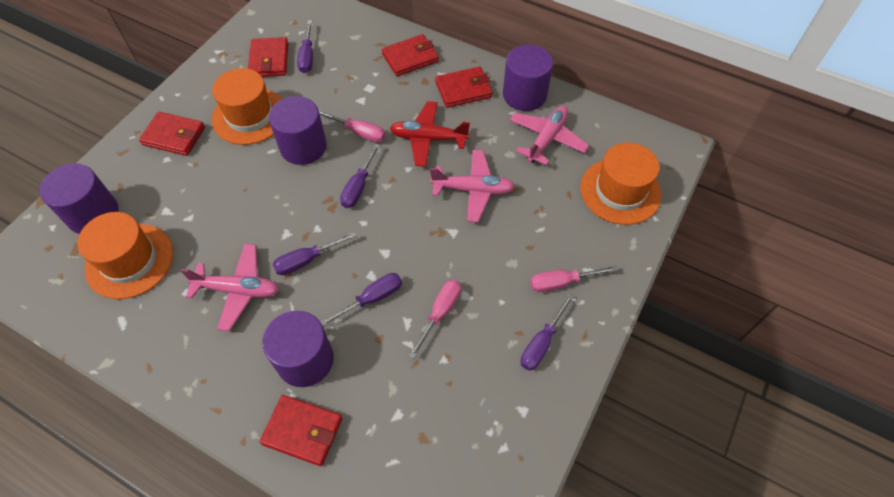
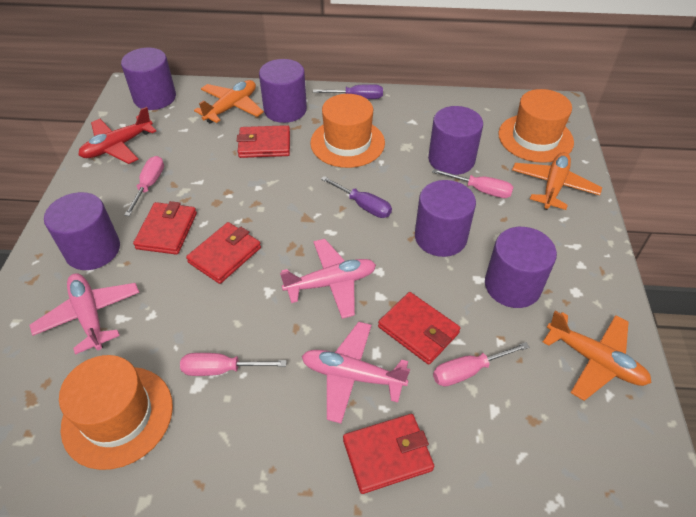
orange plane: 0 -> 3
pink screwdriver: 3 -> 4
purple cylinder: 4 -> 6
purple screwdriver: 5 -> 2

